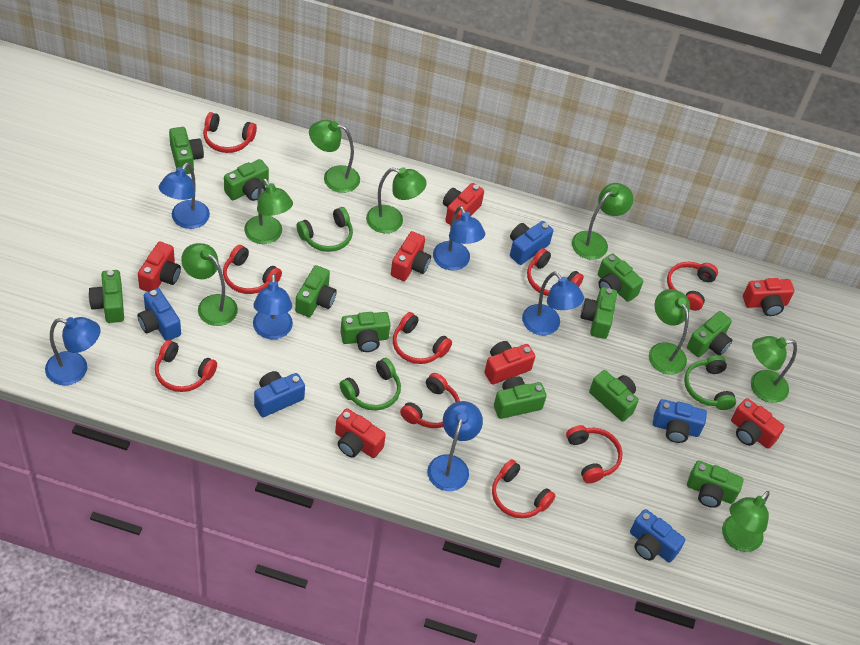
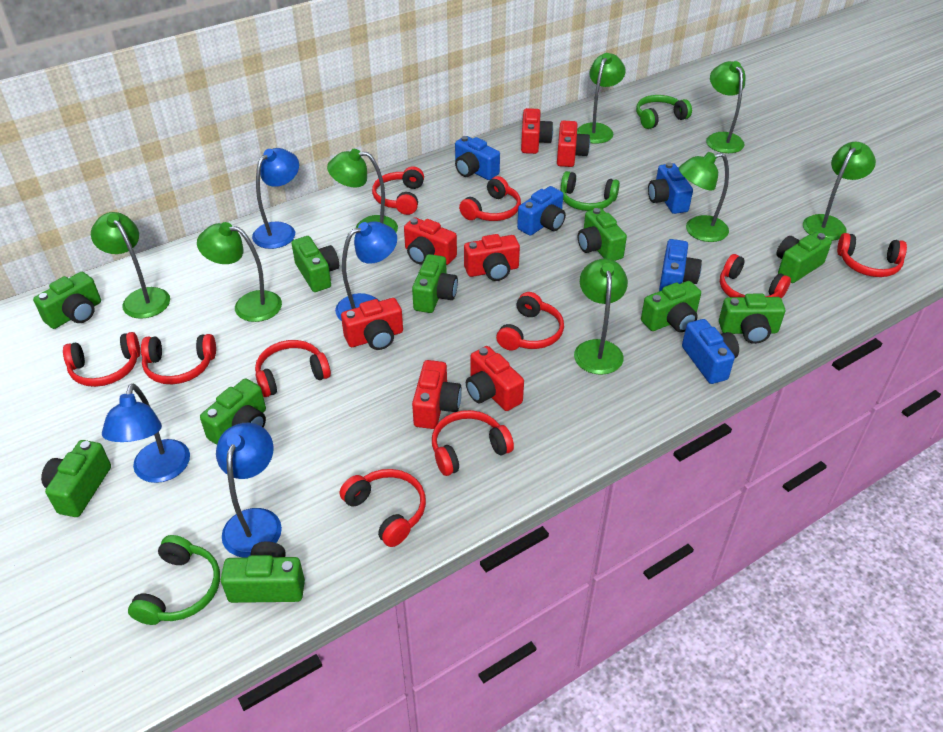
blue lamp: 6 -> 4
green camera: 11 -> 10
red headphones: 9 -> 10

